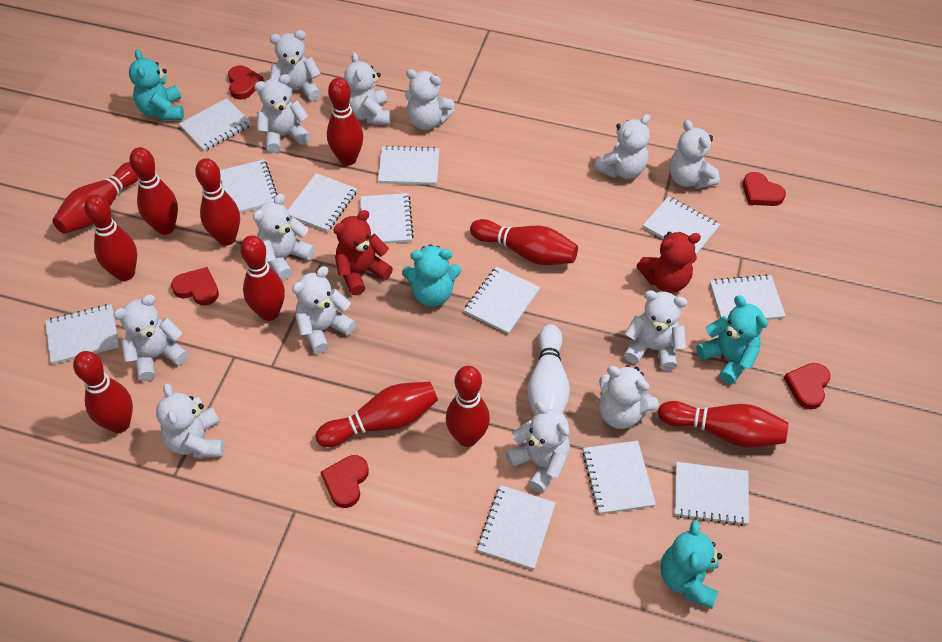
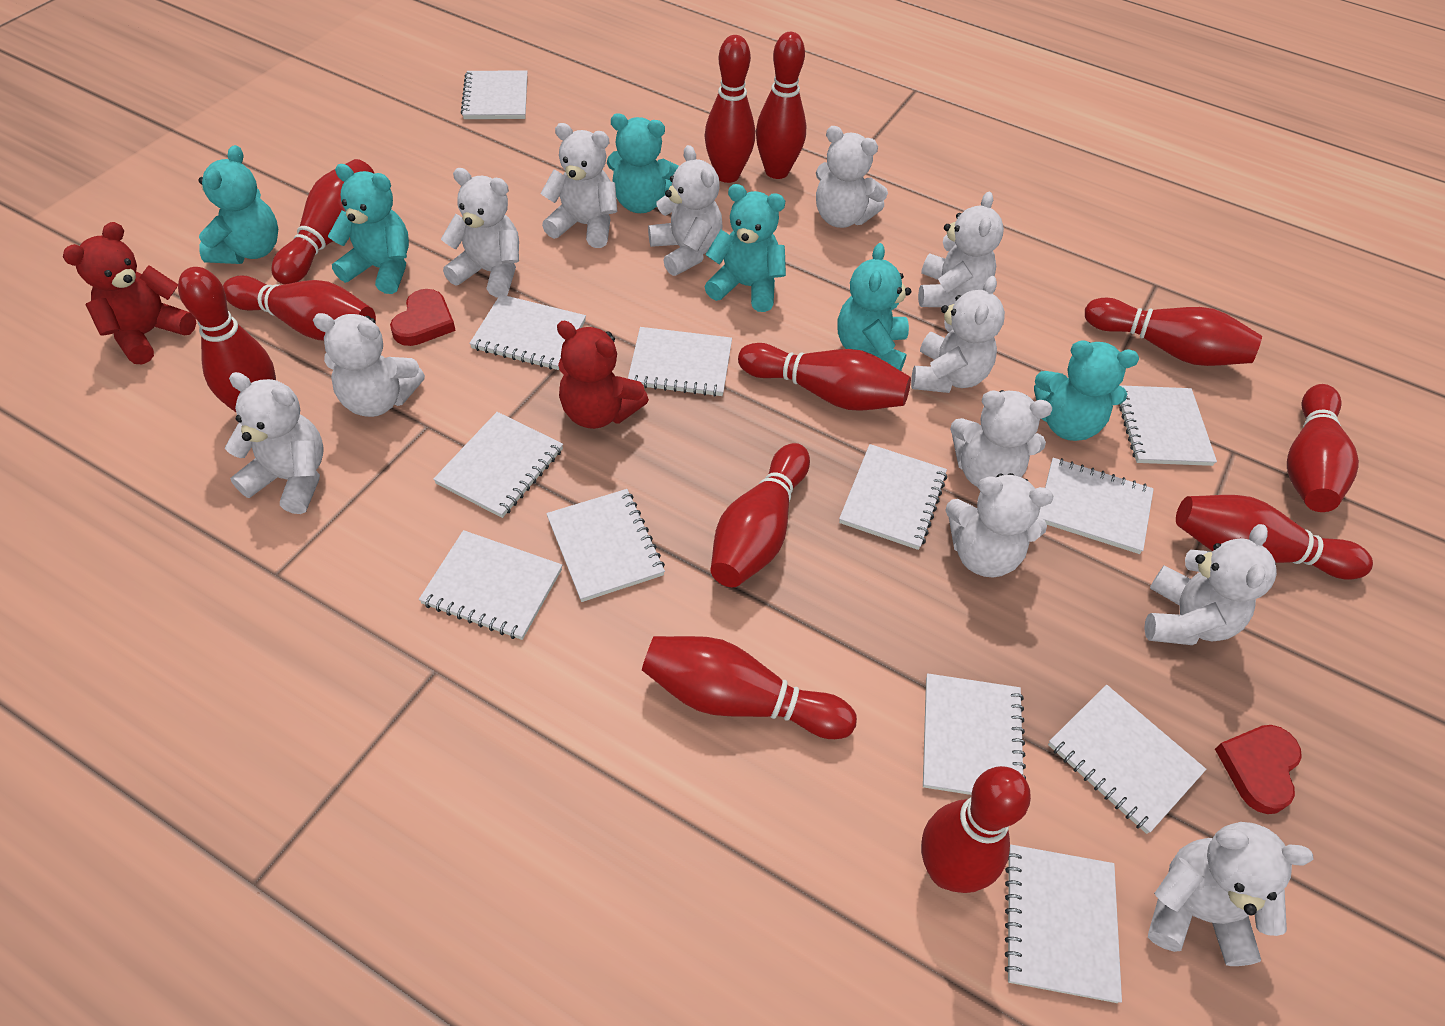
red bowling pin: 11 -> 12
red heart: 5 -> 2
turquoise teddy bear: 4 -> 6
white bowling pin: 1 -> 0
white teddy bear: 13 -> 12

